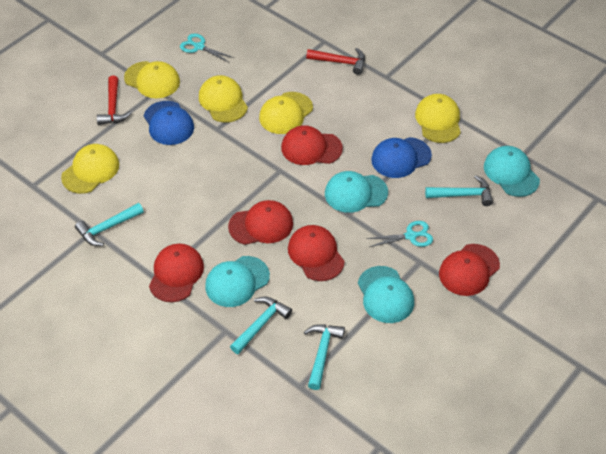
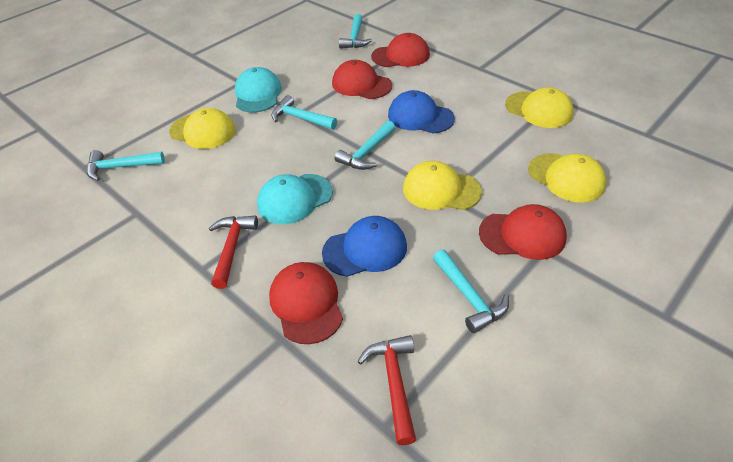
red cap: 5 -> 4
turquoise cap: 4 -> 2
turquoise hammer: 4 -> 5
turquoise scissors: 2 -> 0
yellow cap: 5 -> 4

